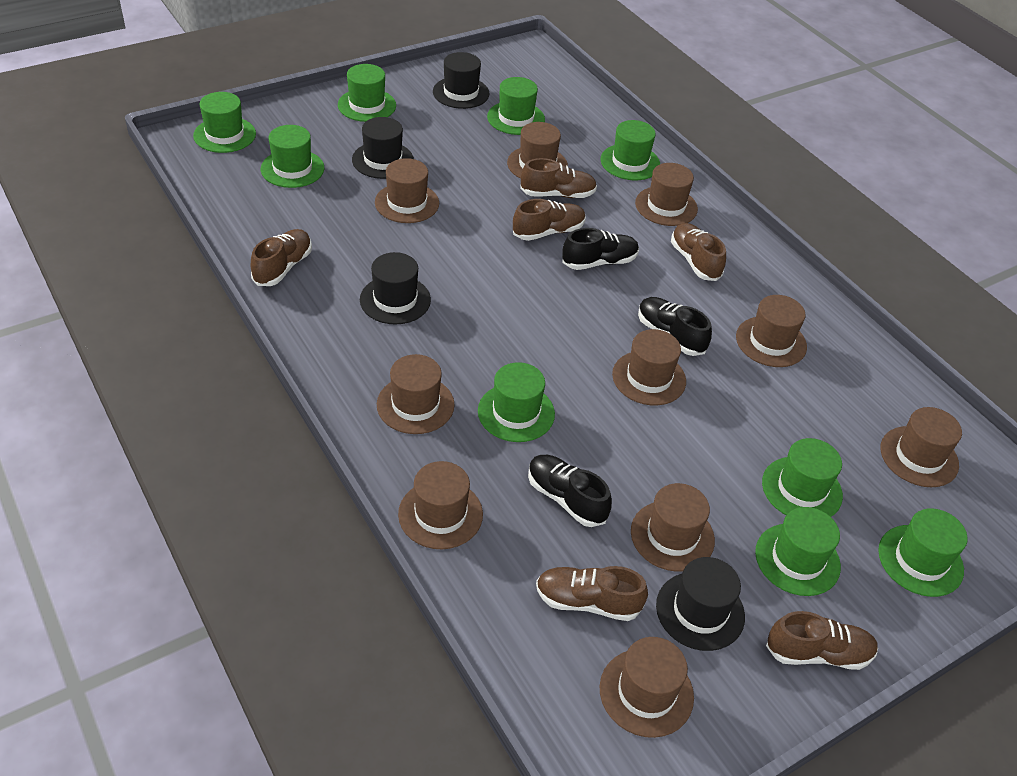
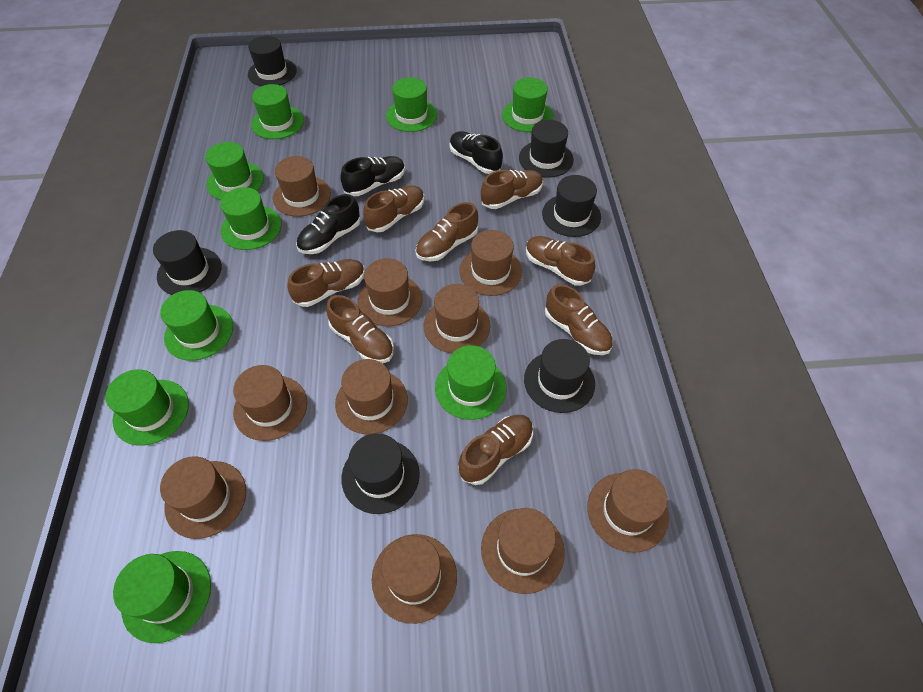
black hat: 4 -> 6
brown shoe: 6 -> 8

